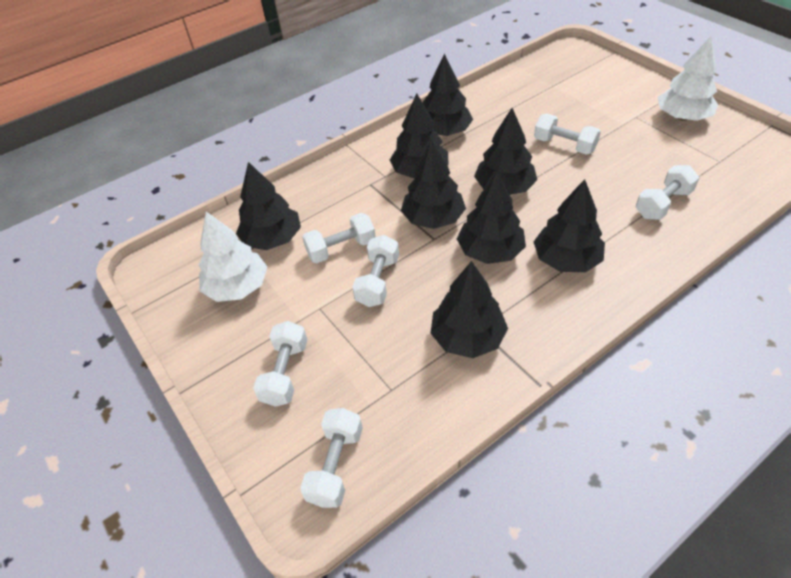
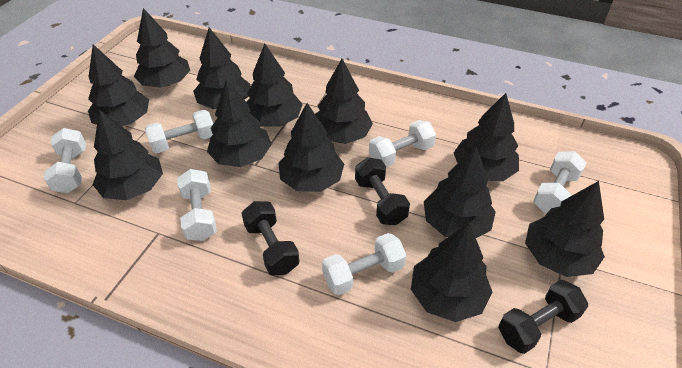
black dumbbell: 0 -> 3
black tree: 8 -> 12
white tree: 2 -> 0

